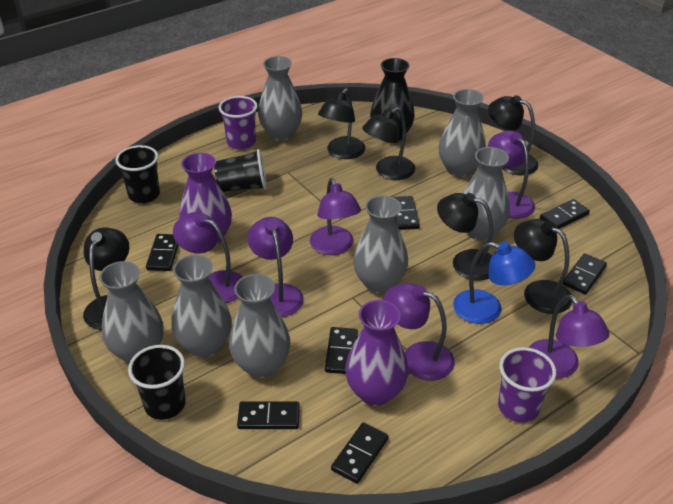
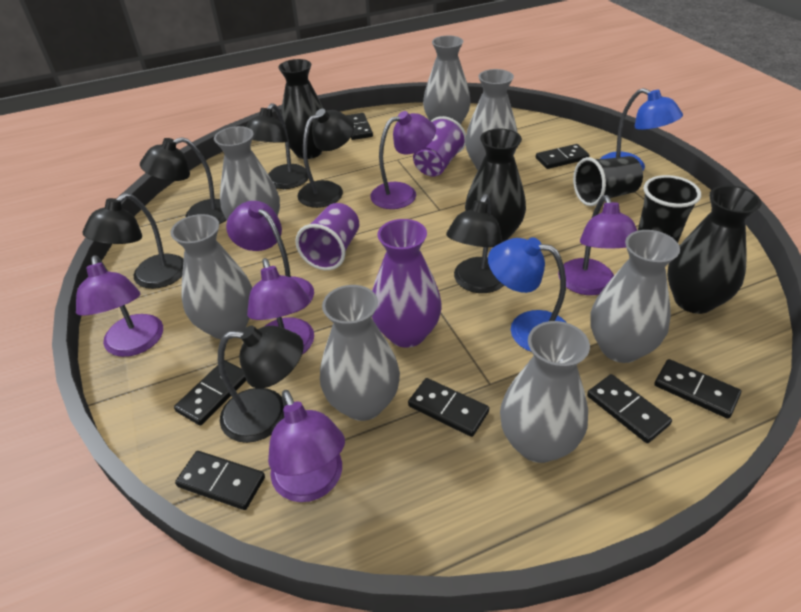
black cup: 3 -> 2
black vase: 1 -> 3
blue lamp: 1 -> 2
purple vase: 2 -> 1

